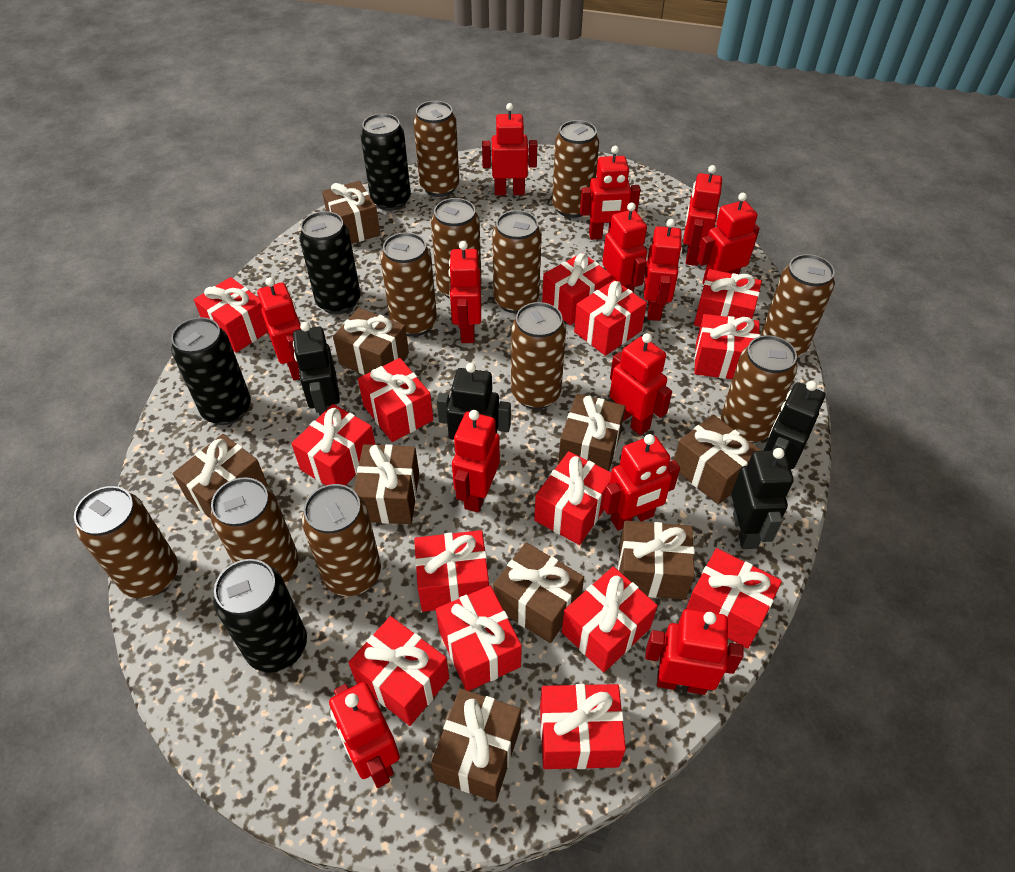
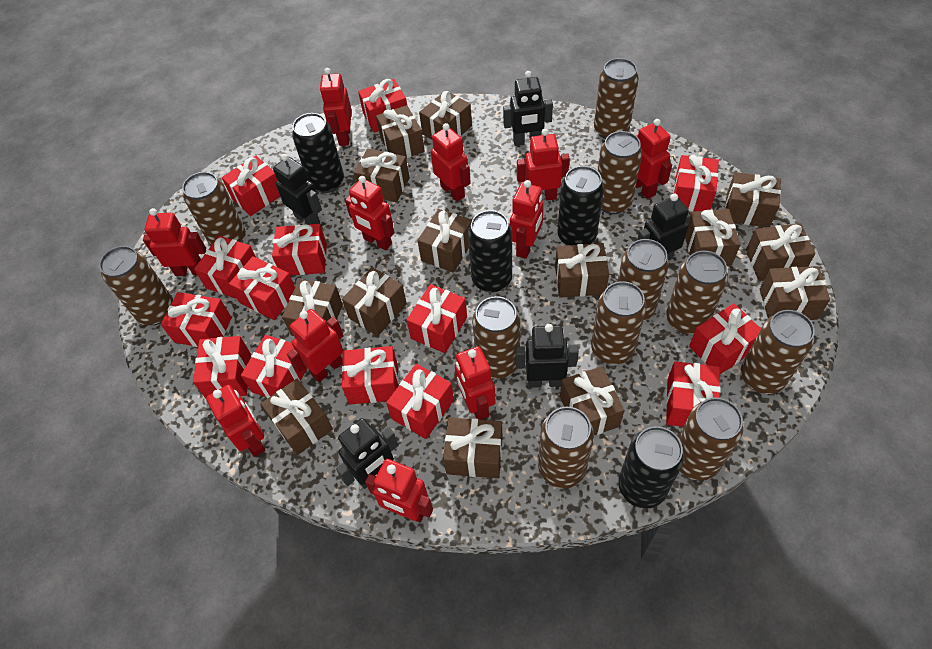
black robot: 4 -> 5
brown gift: 9 -> 14
red robot: 13 -> 11

